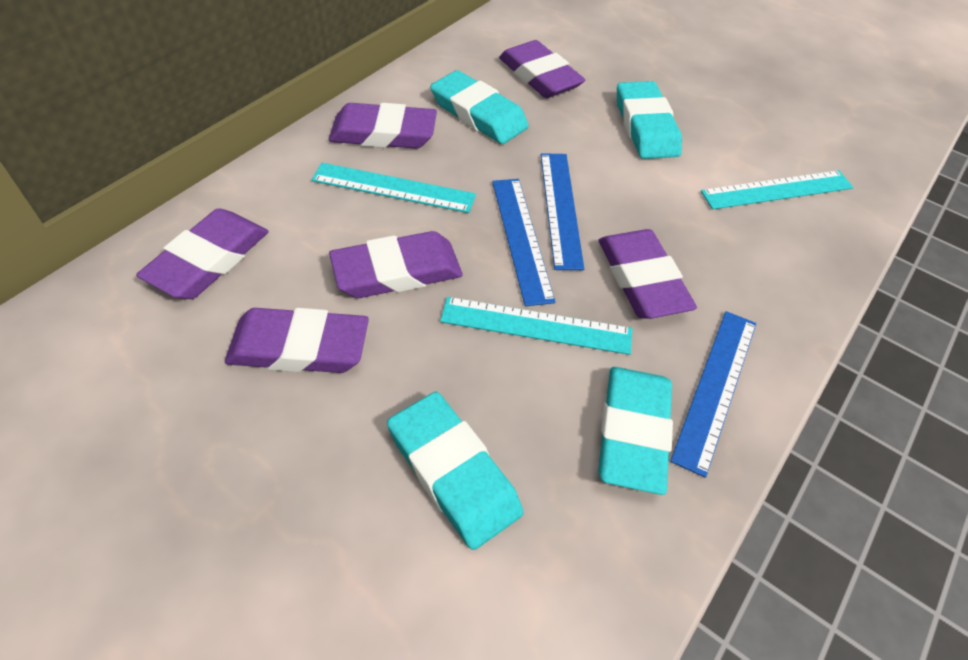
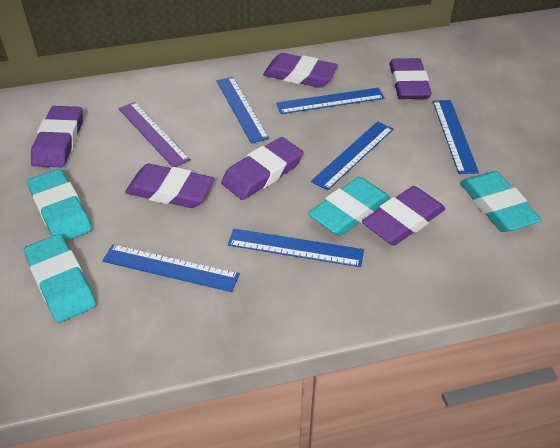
blue ruler: 3 -> 6
purple ruler: 0 -> 1
turquoise ruler: 3 -> 0

